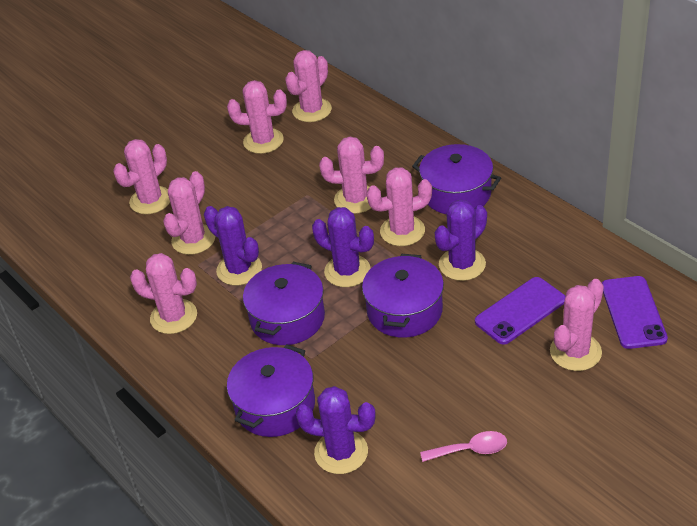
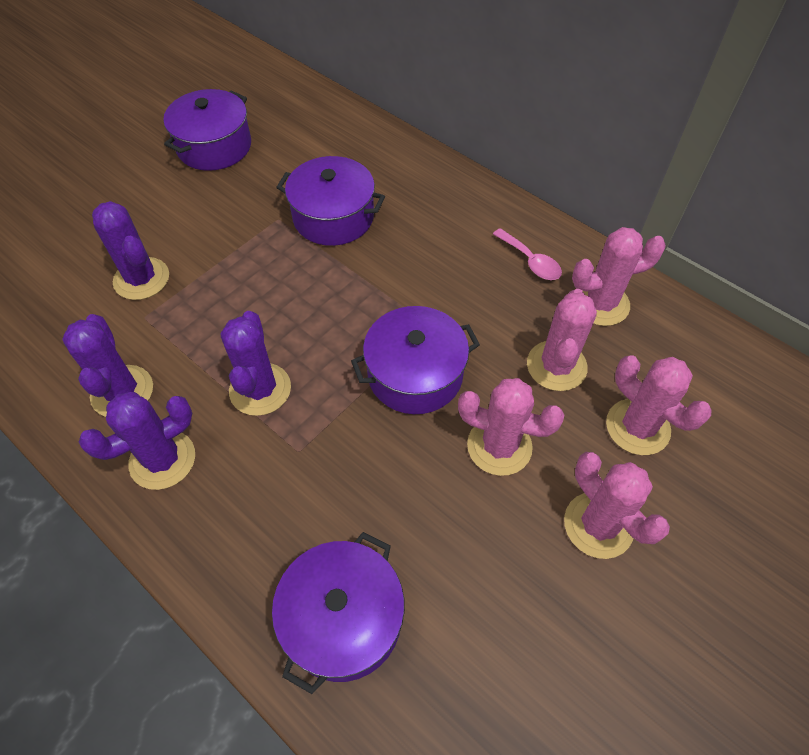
pink cactus: 8 -> 5
purple phone: 2 -> 0

